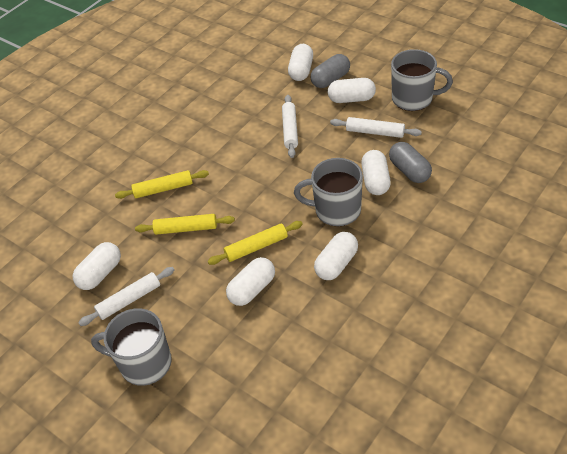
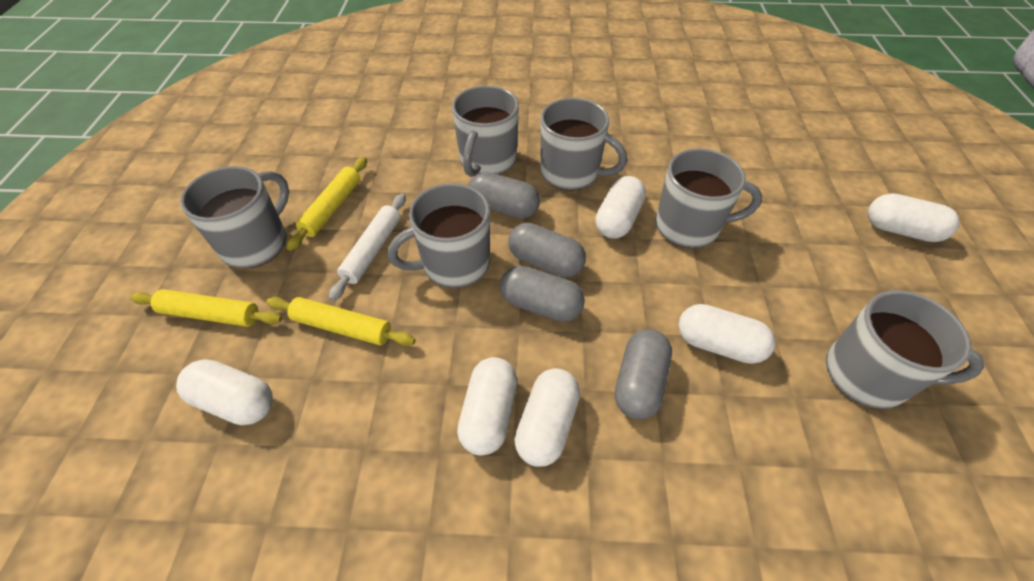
grey capsule: 2 -> 4
grey mug: 3 -> 6
white rolling pin: 3 -> 1

